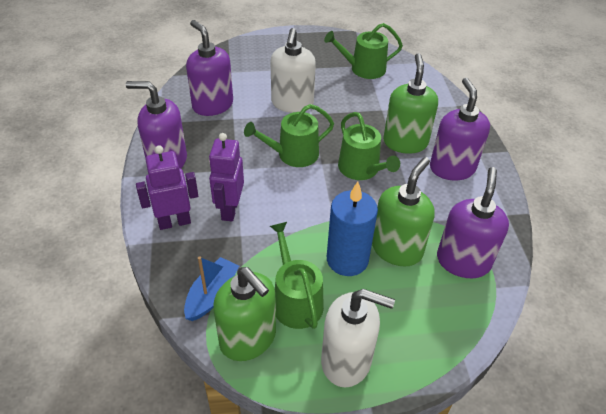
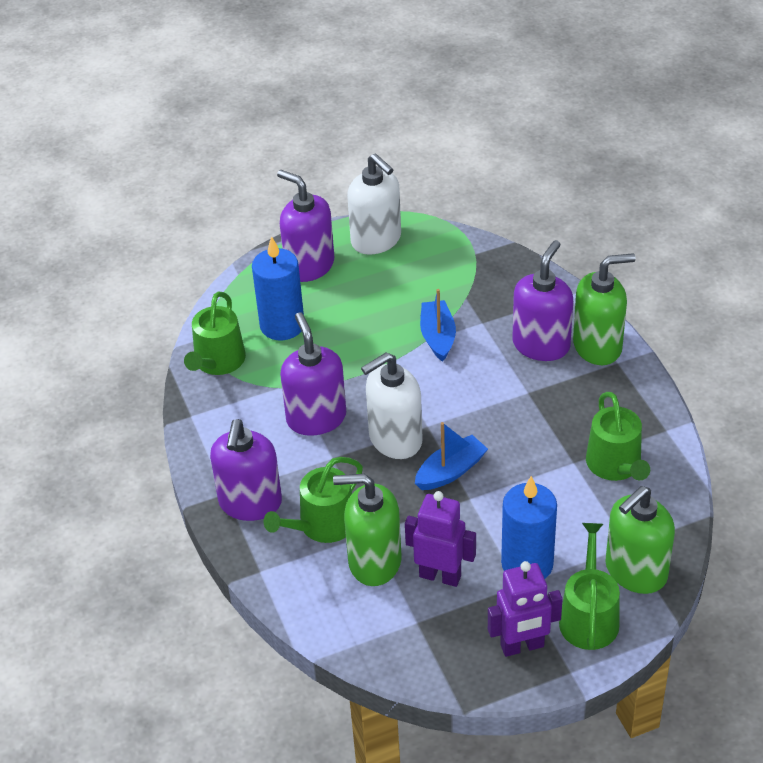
blue boat: 1 -> 2
blue candle: 1 -> 2

